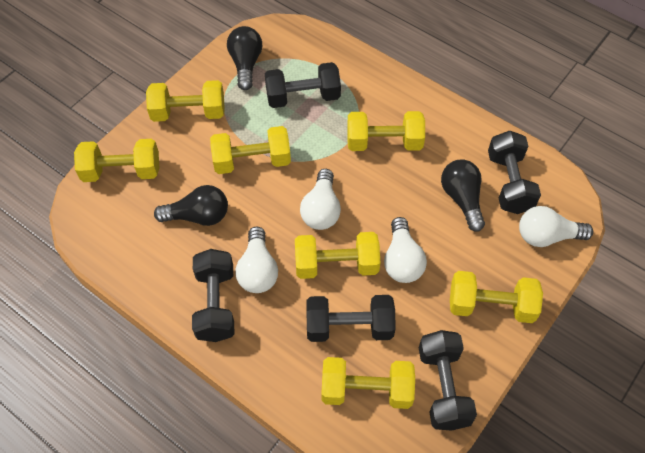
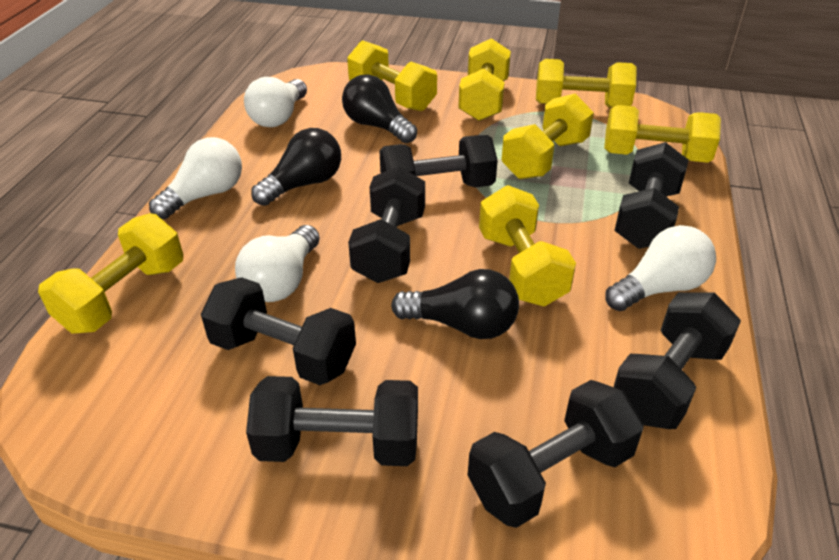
black dumbbell: 5 -> 7

